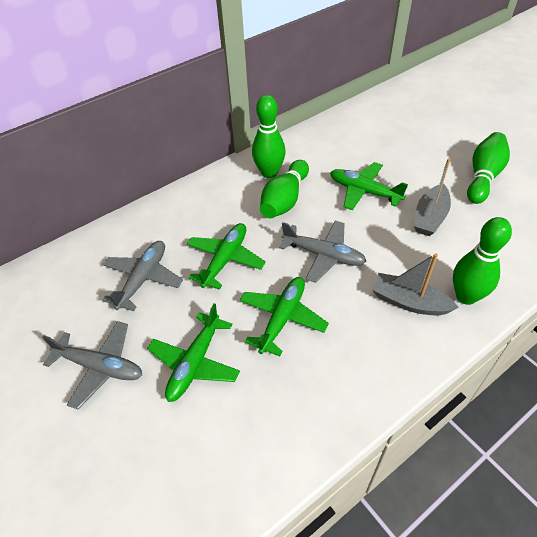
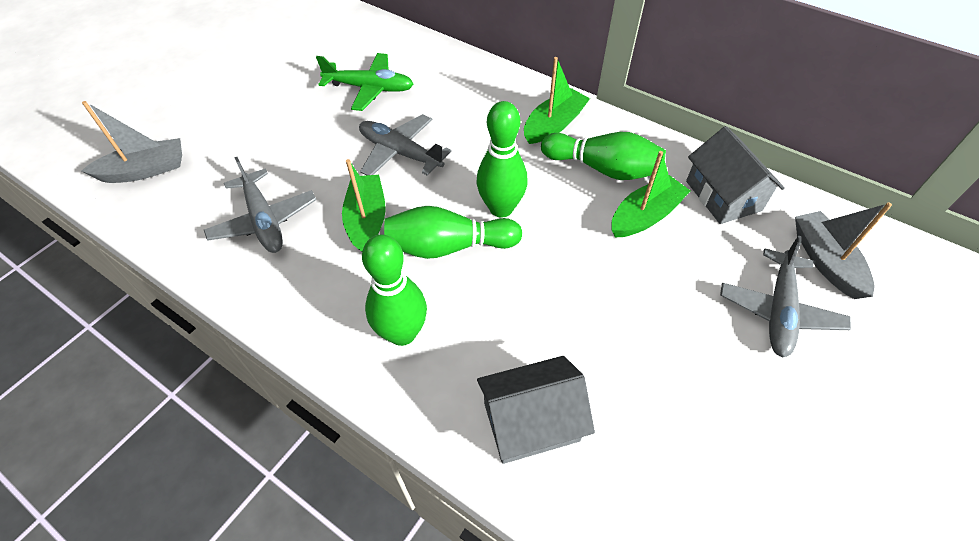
green boat: 0 -> 3
green plane: 4 -> 1
grey house: 0 -> 2

